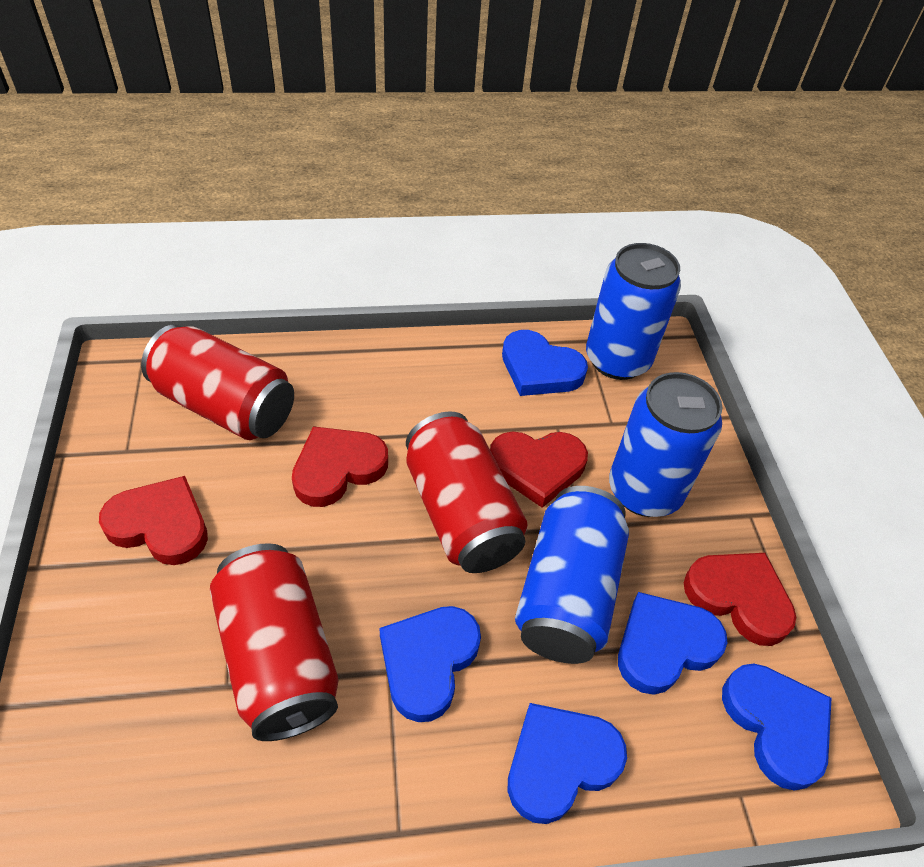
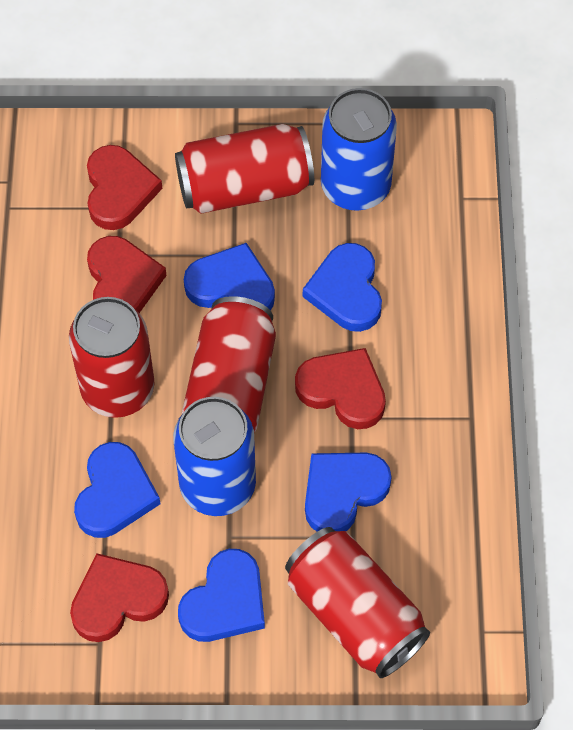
blue can: 3 -> 2
red can: 3 -> 4

